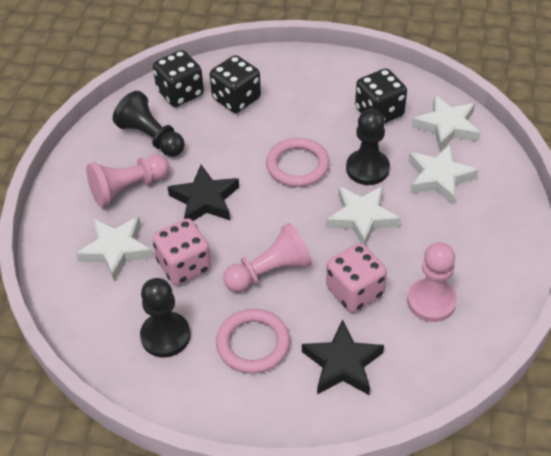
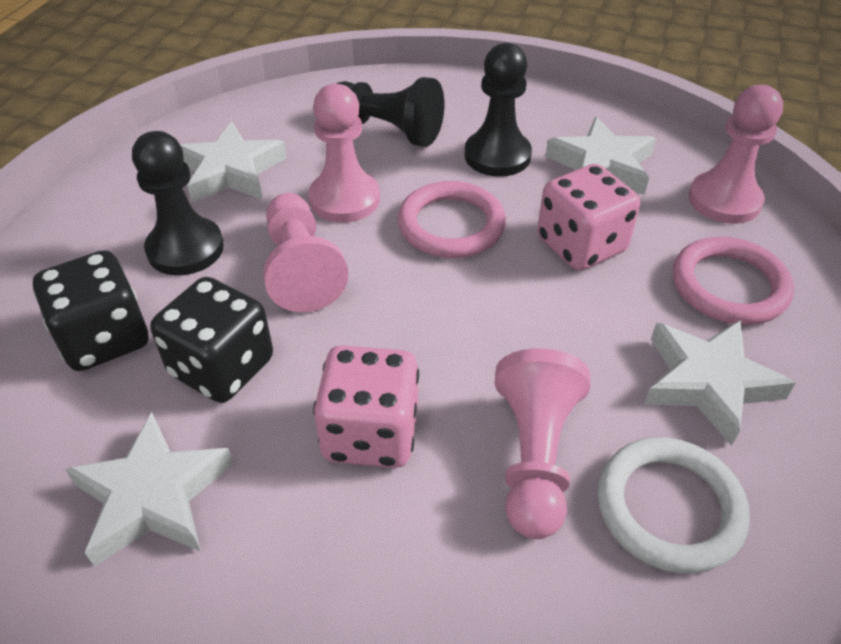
black dice: 3 -> 2
black star: 2 -> 0
pink pawn: 3 -> 4
white ring: 0 -> 1

